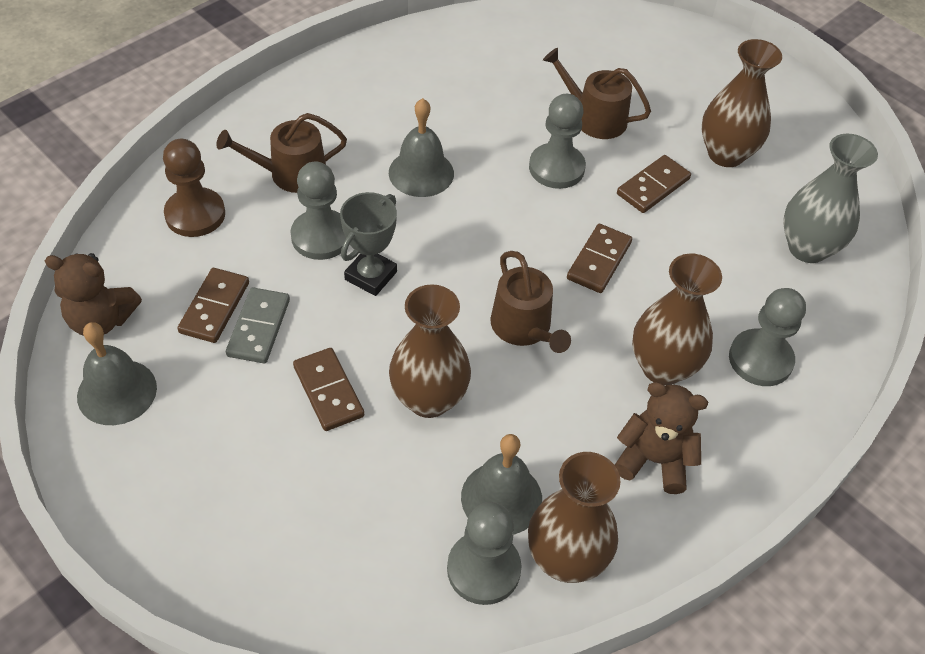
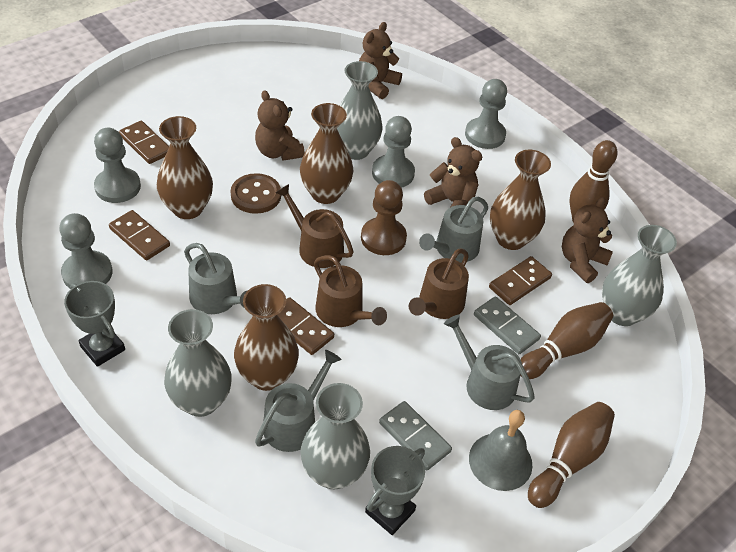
brown bowling pin: 0 -> 3
brown button: 0 -> 1
brown teddy bear: 2 -> 4
grey bell: 3 -> 1
grey domino: 1 -> 2
grey trophy: 1 -> 2
grey vase: 1 -> 4
grey watering can: 0 -> 4

